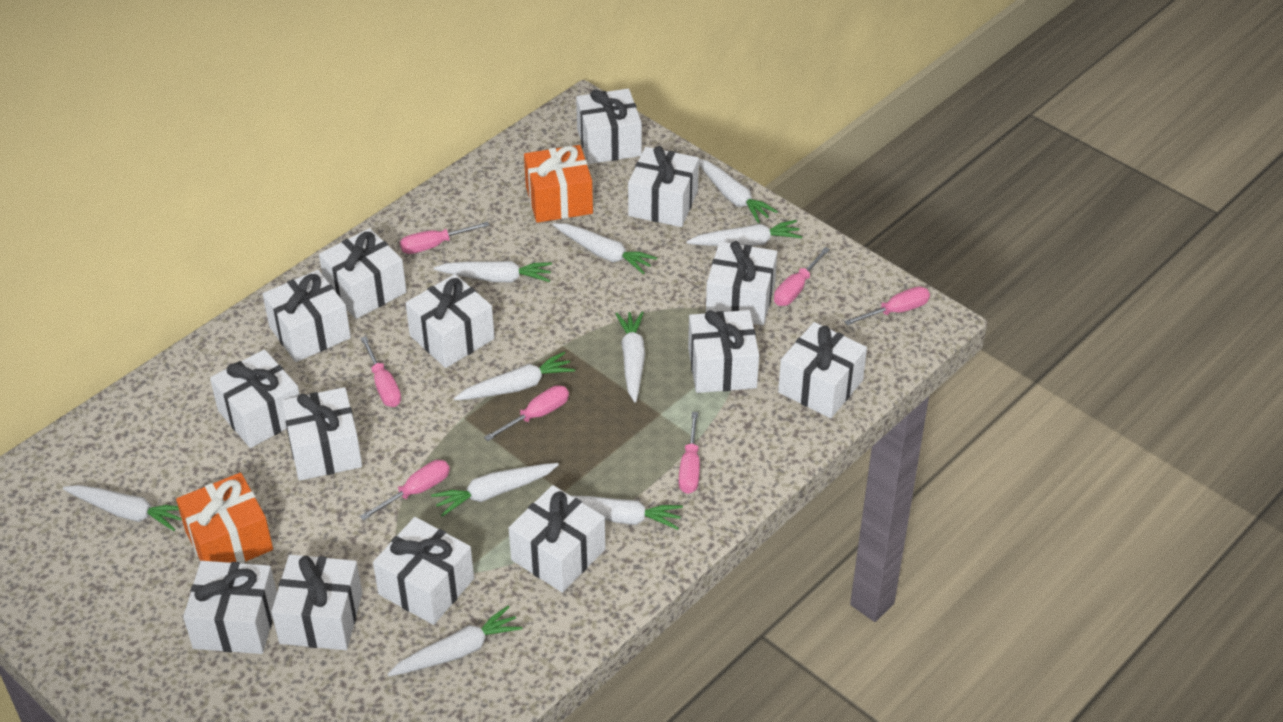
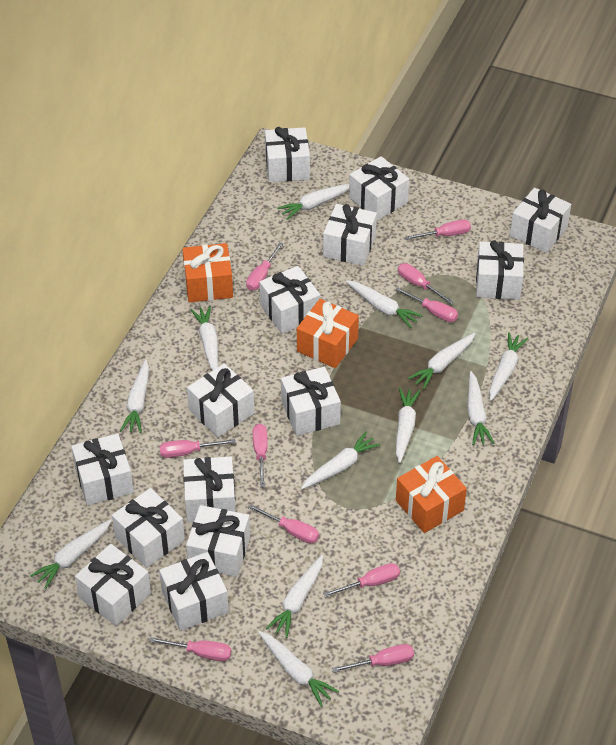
orange gift: 2 -> 3
pink screwdriver: 7 -> 10
white carrot: 10 -> 12

